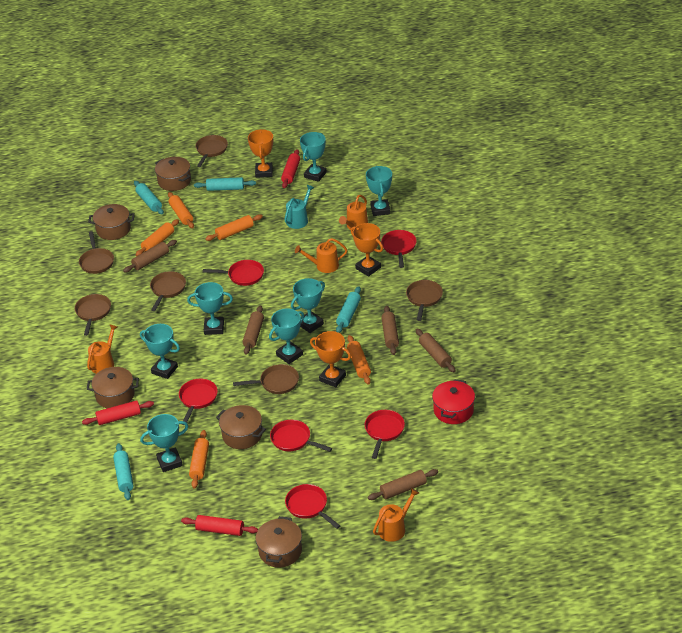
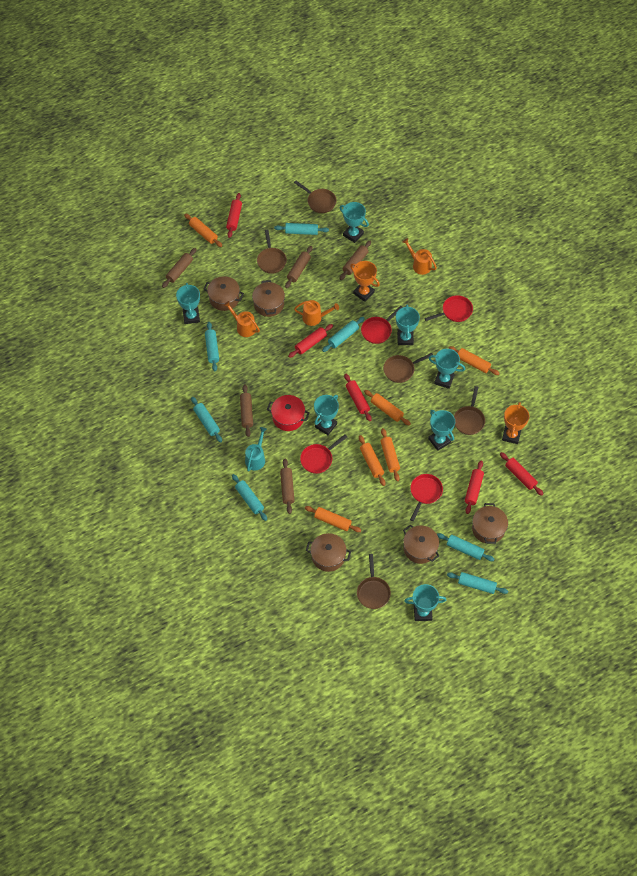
brown pan: 6 -> 5
orange rolling pin: 5 -> 6
orange trophy: 3 -> 2
orange watering can: 4 -> 3
red pan: 6 -> 4
red rolling pin: 3 -> 5
turquoise rolling pin: 4 -> 7

